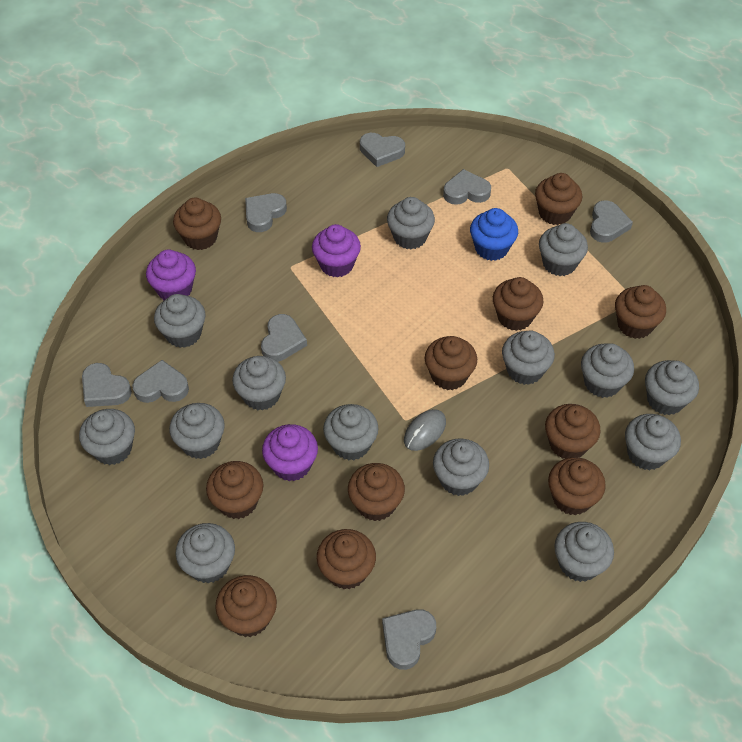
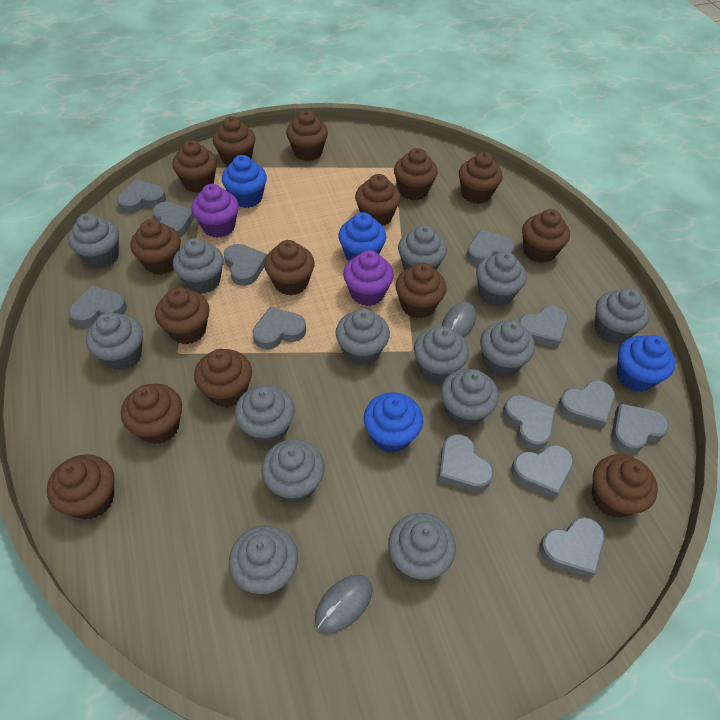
blue cupcake: 1 -> 4
brown cupcake: 11 -> 15
grey heart: 8 -> 13
grey mouse: 1 -> 2
purple cupcake: 3 -> 2

